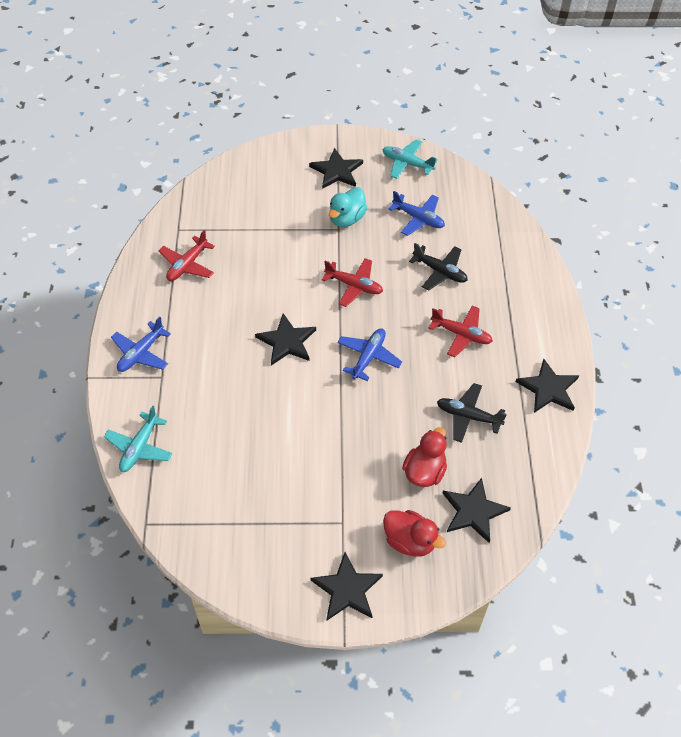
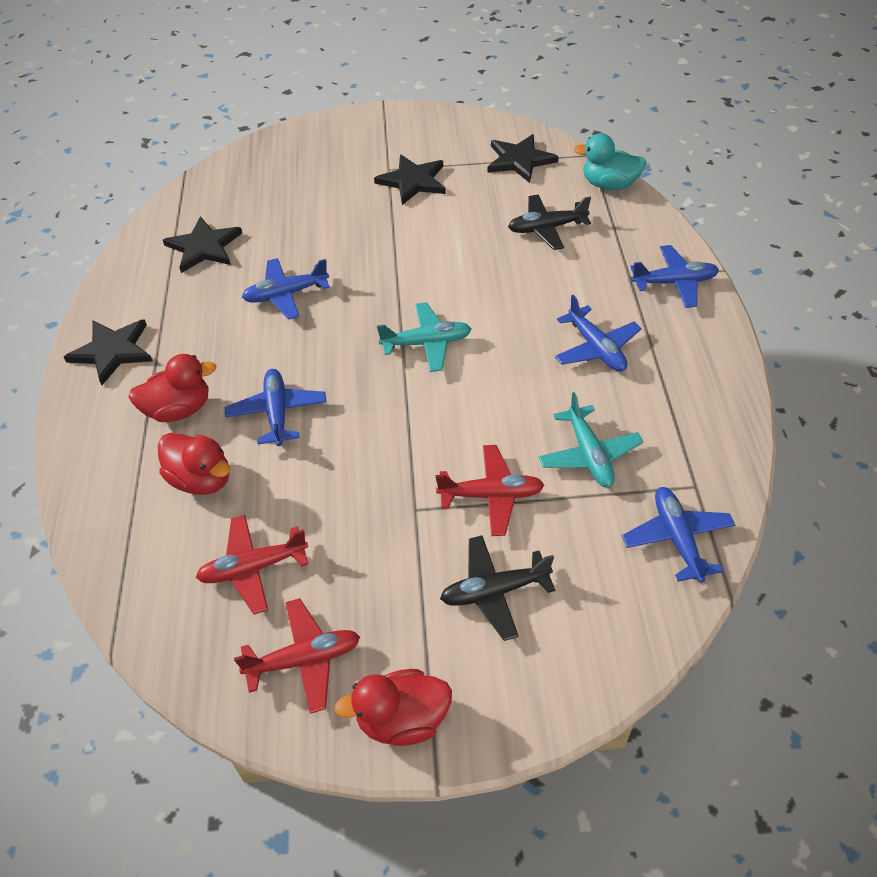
black star: 5 -> 4
blue plane: 3 -> 5
red duck: 2 -> 3

